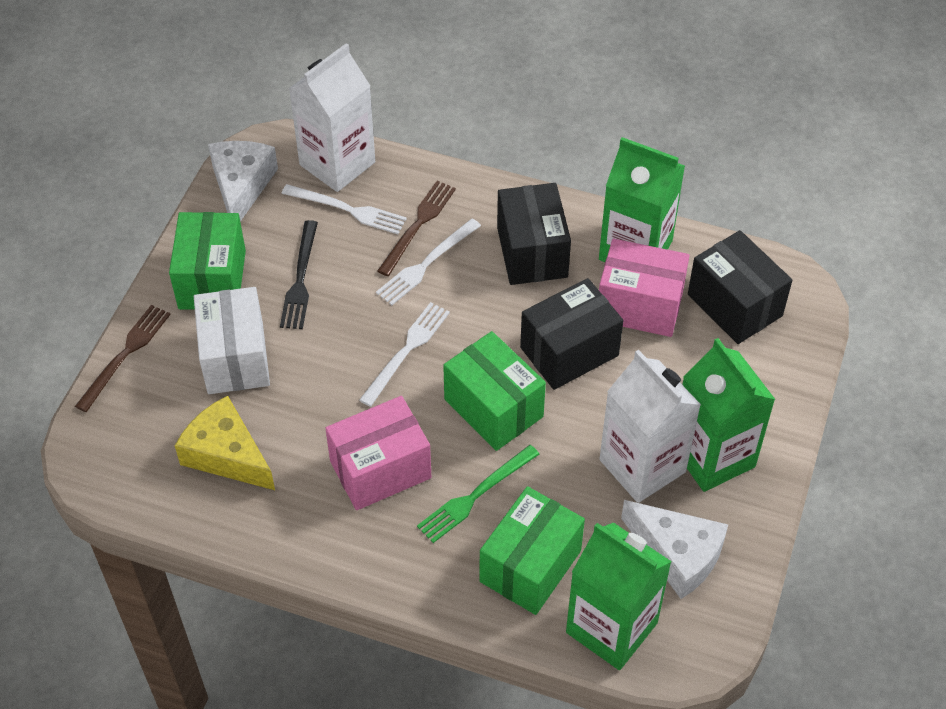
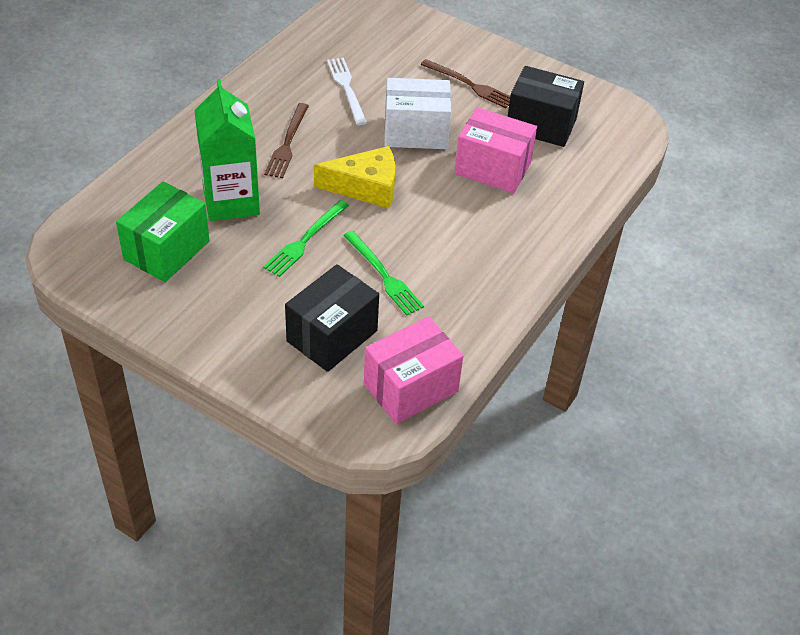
black box: 3 -> 2
black fork: 1 -> 0
green box: 3 -> 1
green carton: 3 -> 1
green fork: 1 -> 2
white carton: 2 -> 0
white cheese: 2 -> 0
white fork: 3 -> 1

